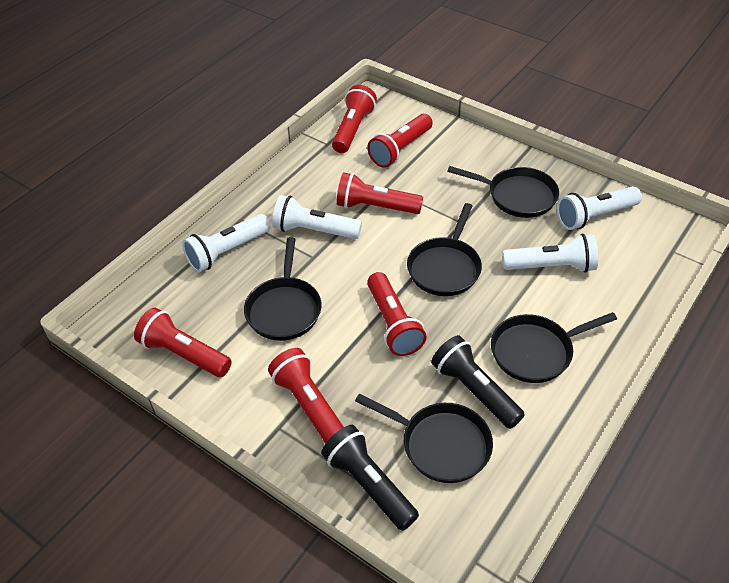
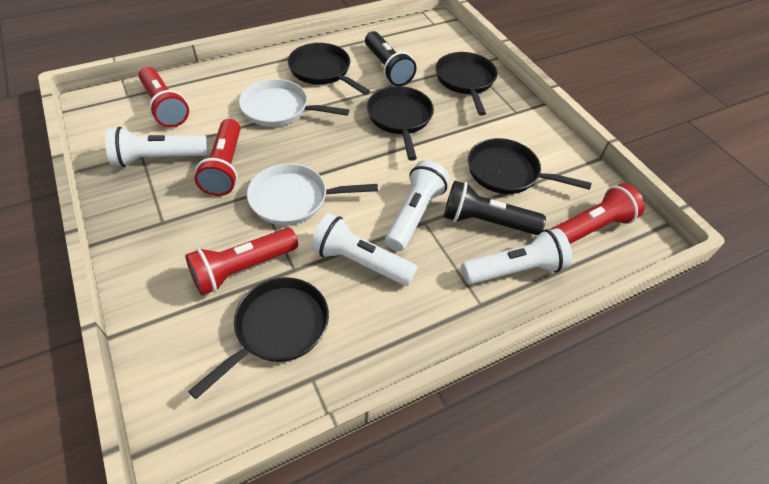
red flashlight: 6 -> 4
white pan: 0 -> 2

